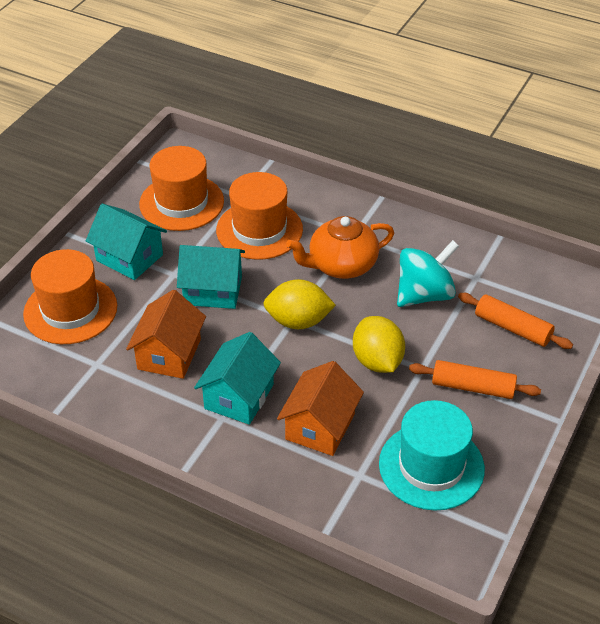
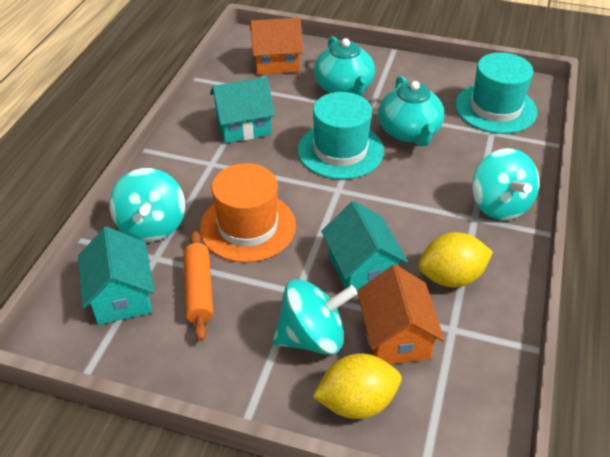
orange hat: 3 -> 1
orange rolling pin: 2 -> 1
orange teapot: 1 -> 0
turquoise hat: 1 -> 2
turquoise spinning top: 1 -> 3
turquoise teapot: 0 -> 2

